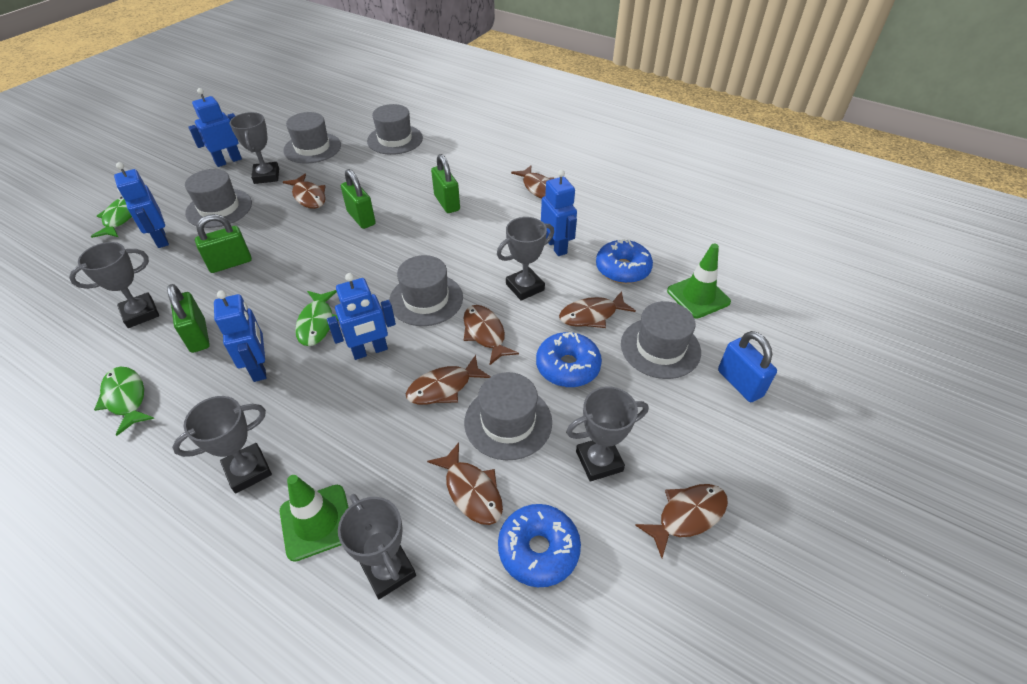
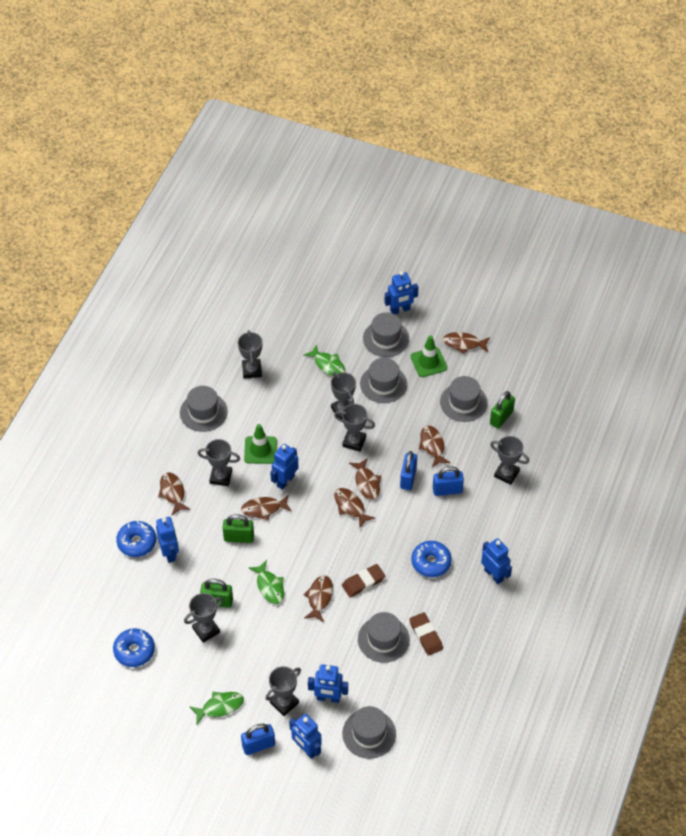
blue padlock: 1 -> 3
blue robot: 5 -> 6
brown eraser: 0 -> 2
green padlock: 4 -> 3
grey trophy: 6 -> 7

